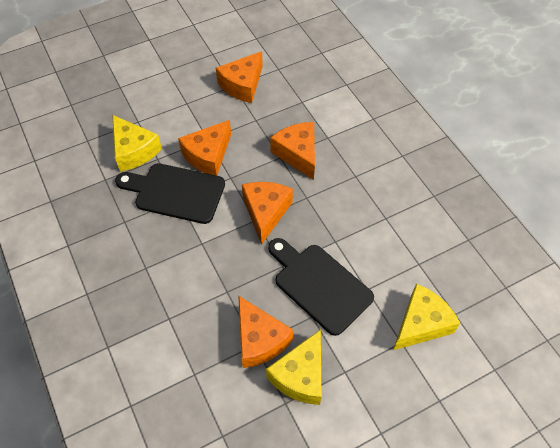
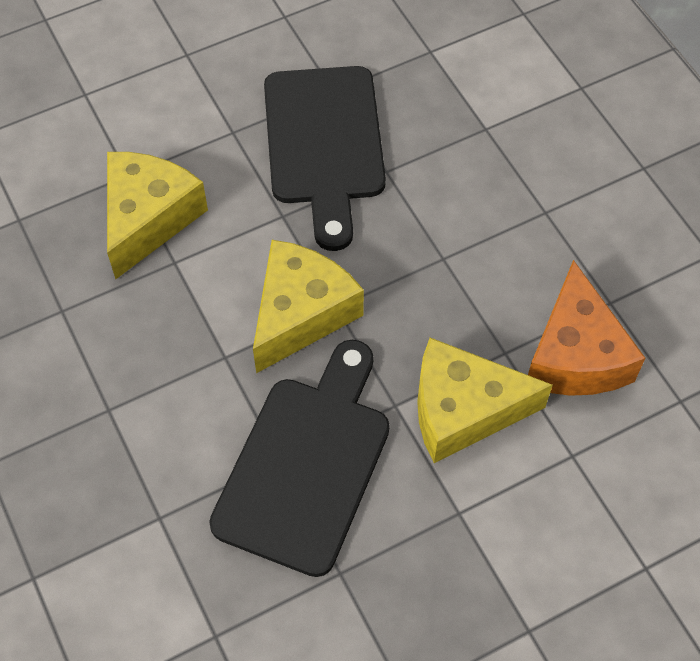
orange cheese: 5 -> 1

